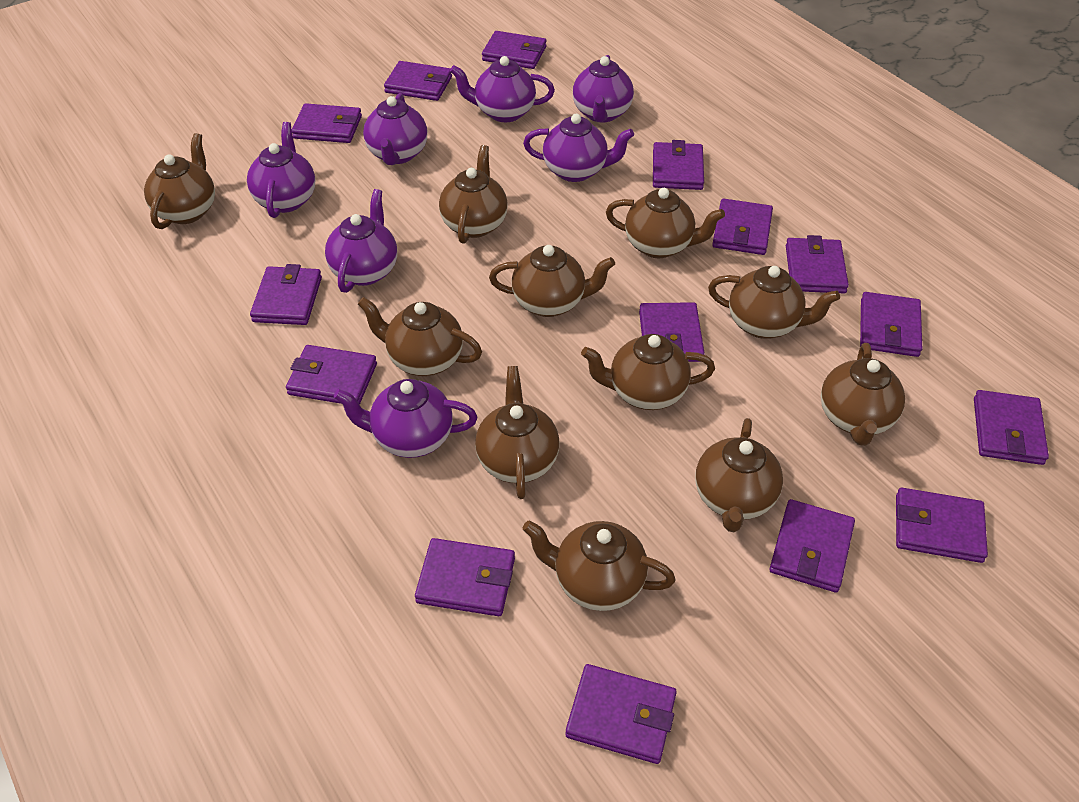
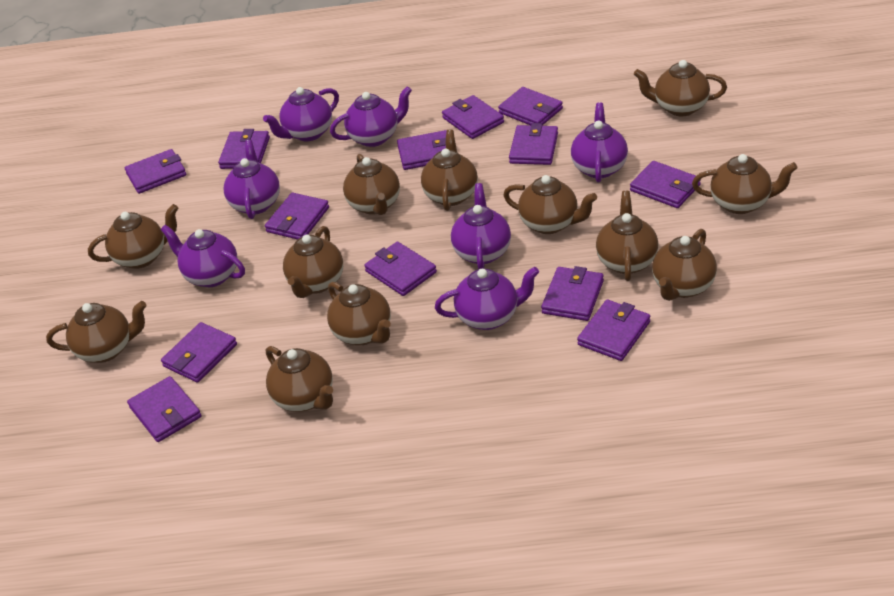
brown teapot: 11 -> 12
purple wallet: 15 -> 13

